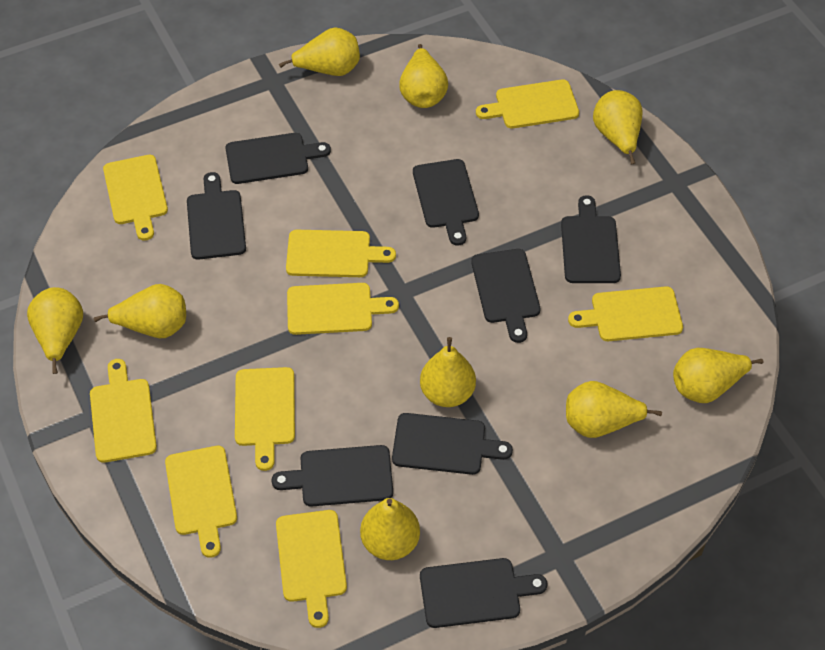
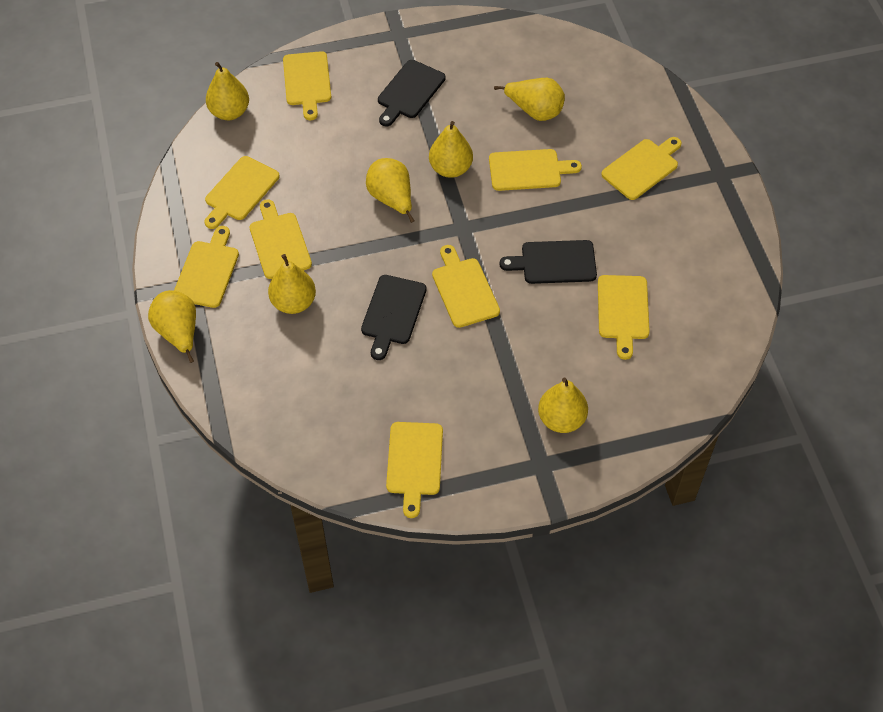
black cutting board: 8 -> 3
yellow pear: 9 -> 7

